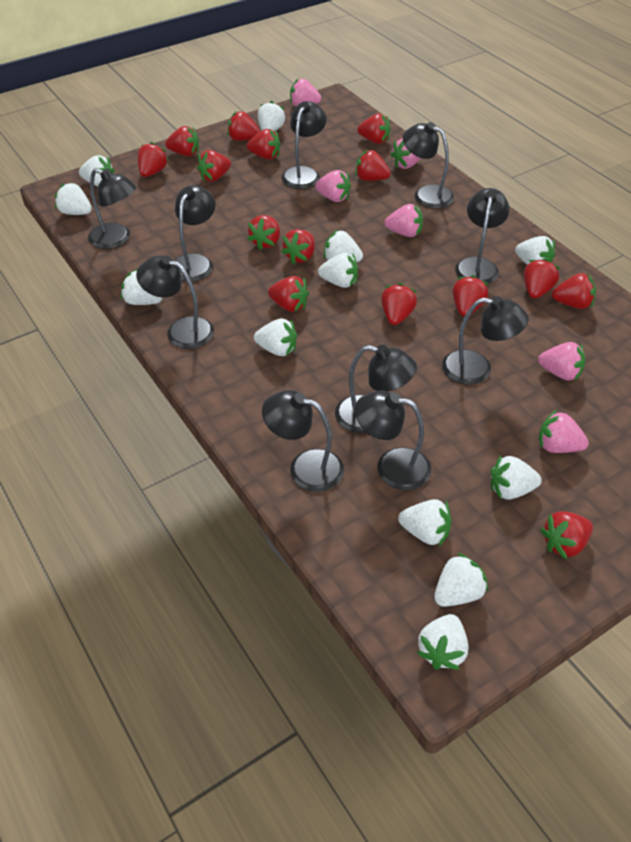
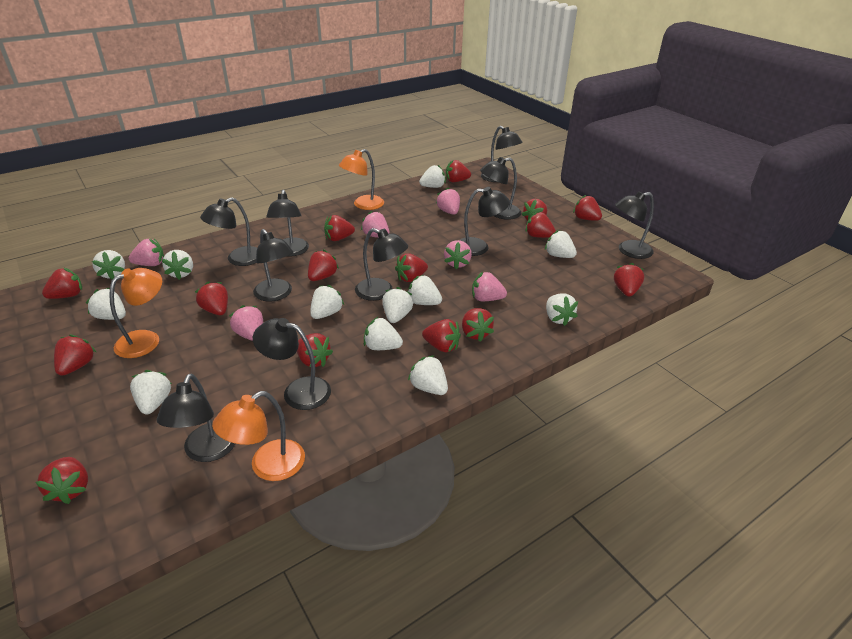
orange lamp: 0 -> 3

